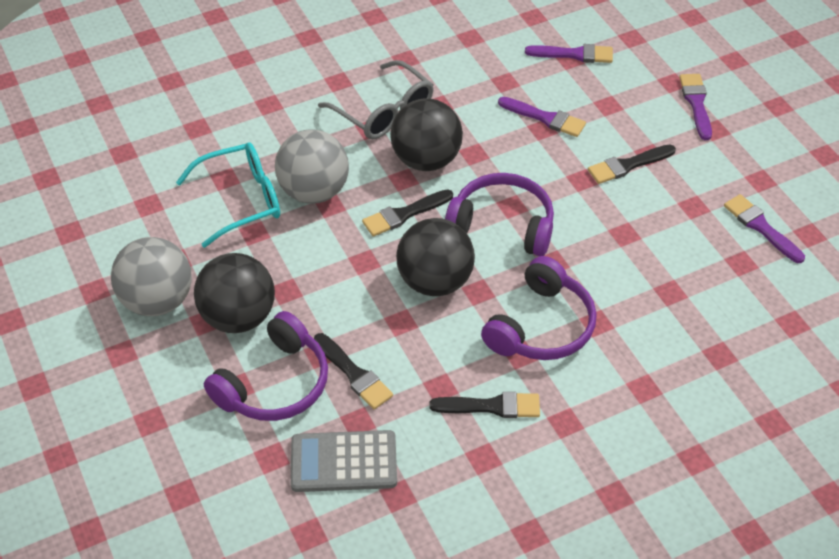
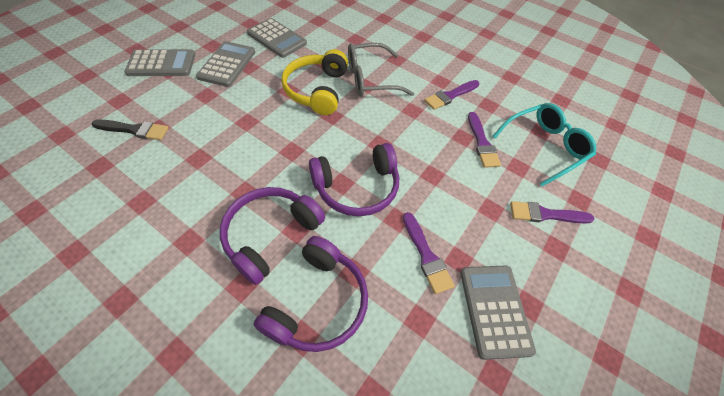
black ball: 3 -> 0
black brush: 4 -> 1
grey ball: 2 -> 0
grey calculator: 1 -> 4
yellow headphones: 0 -> 1

